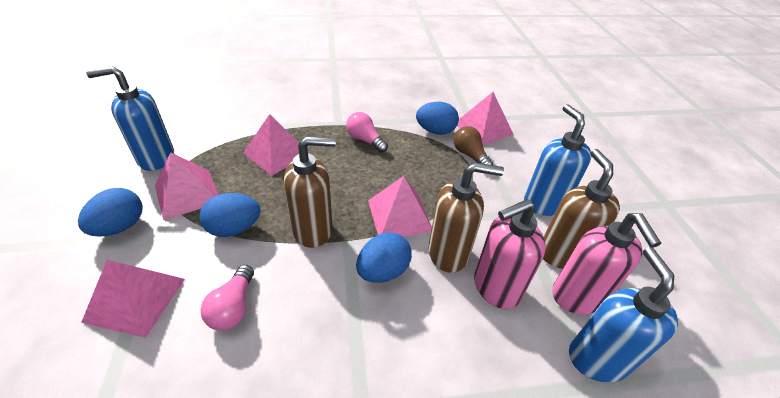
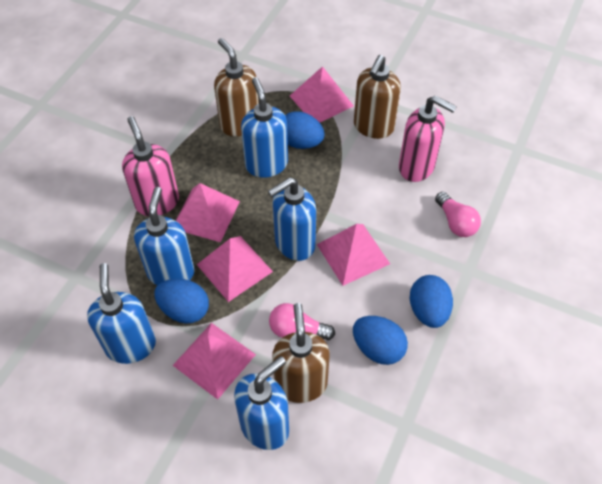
blue soap dispenser: 3 -> 5
brown light bulb: 1 -> 0

